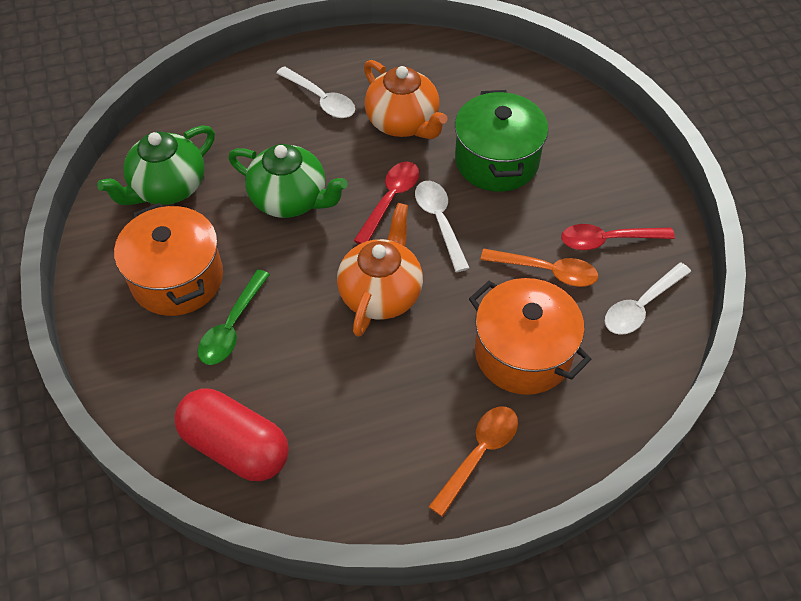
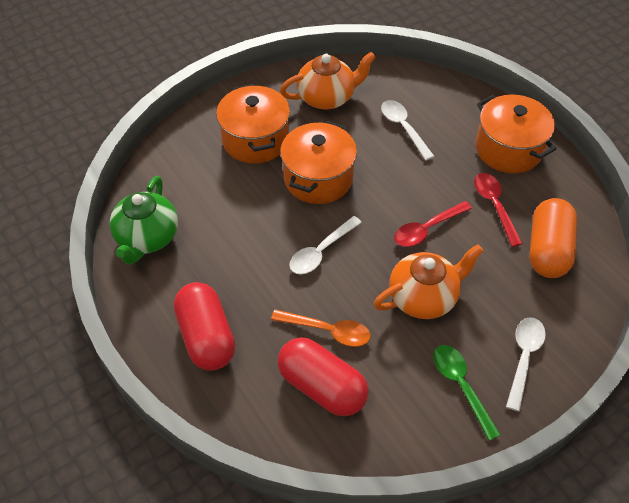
green pot: 1 -> 0
green teapot: 2 -> 1
orange capsule: 0 -> 1
orange pot: 2 -> 3
orange spoon: 2 -> 1
red capsule: 1 -> 2

